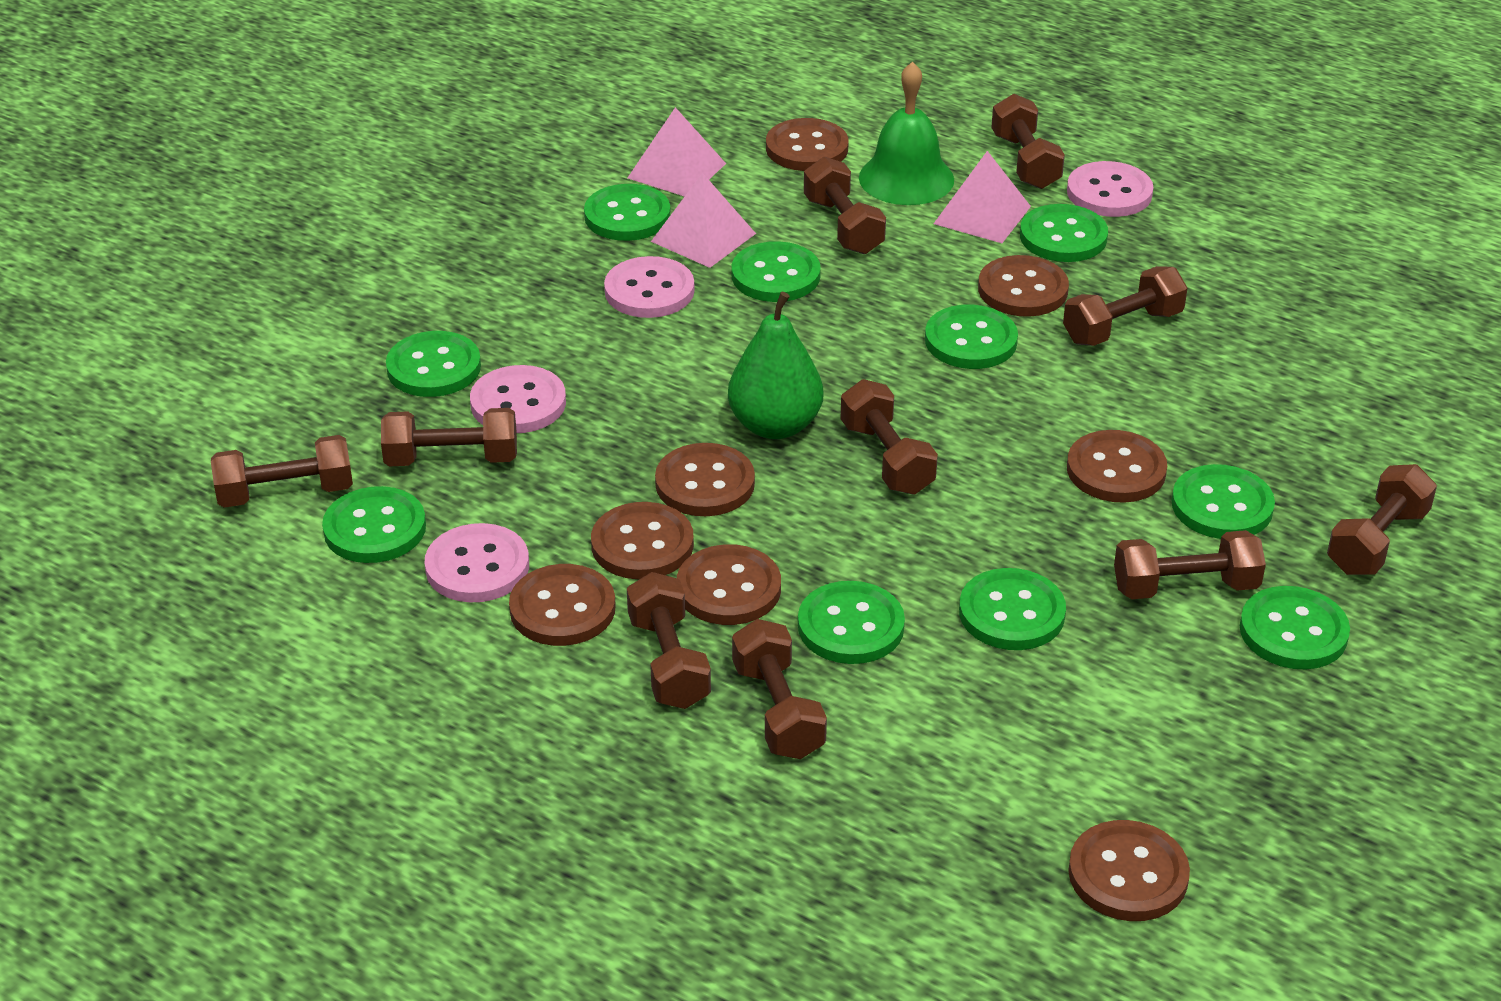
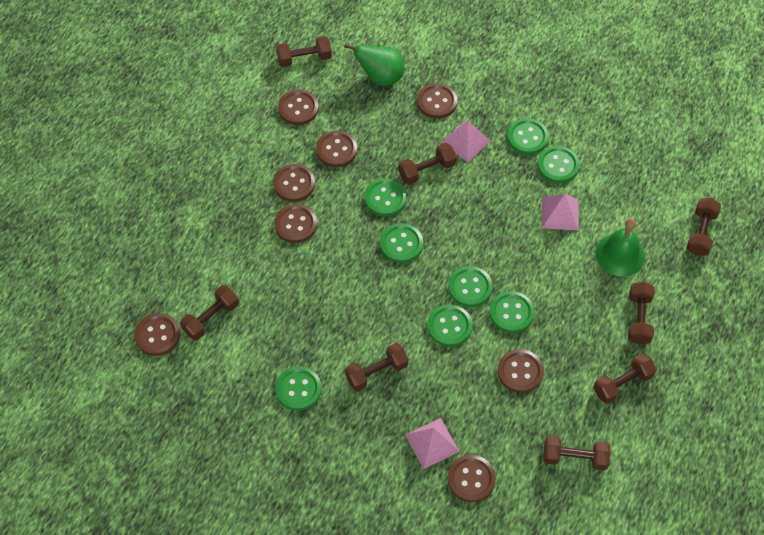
brown dumbbell: 10 -> 8
green button: 10 -> 8
pink button: 4 -> 0

